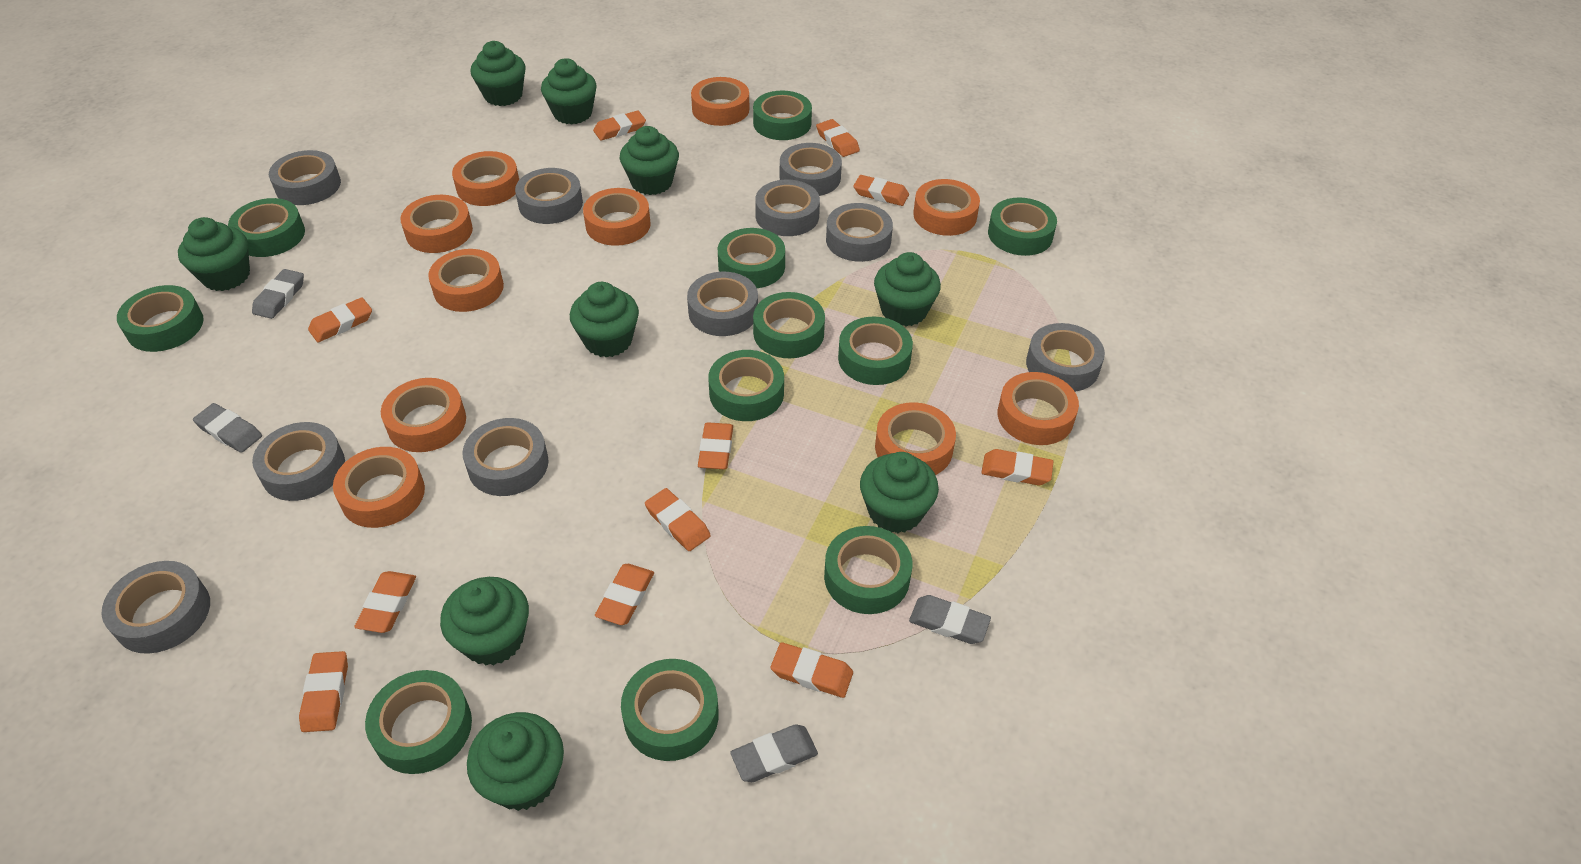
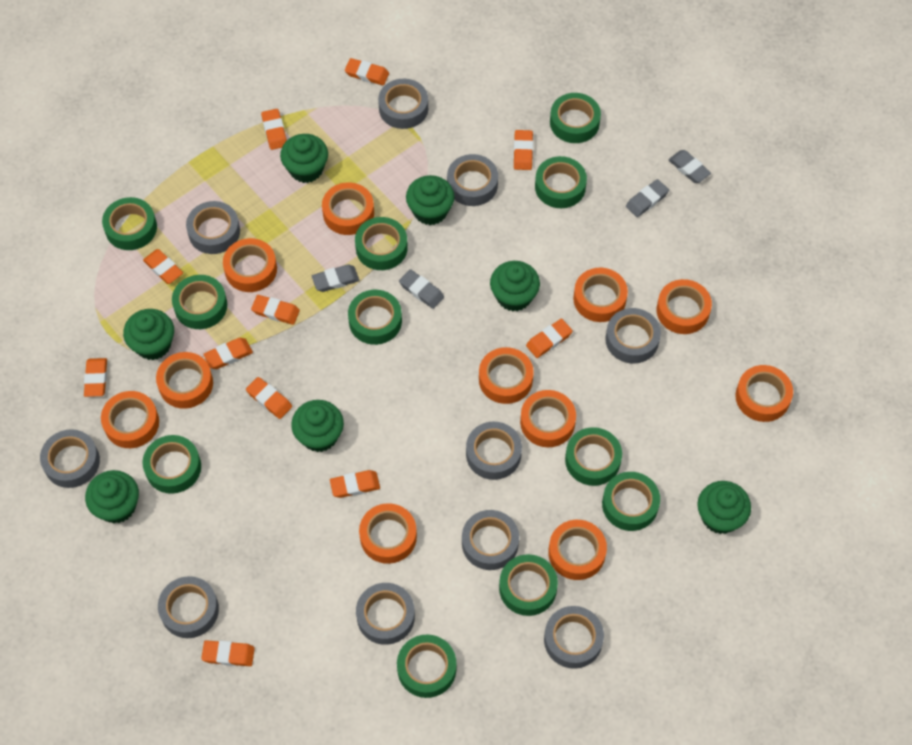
green cupcake: 9 -> 7
orange tape: 10 -> 11

